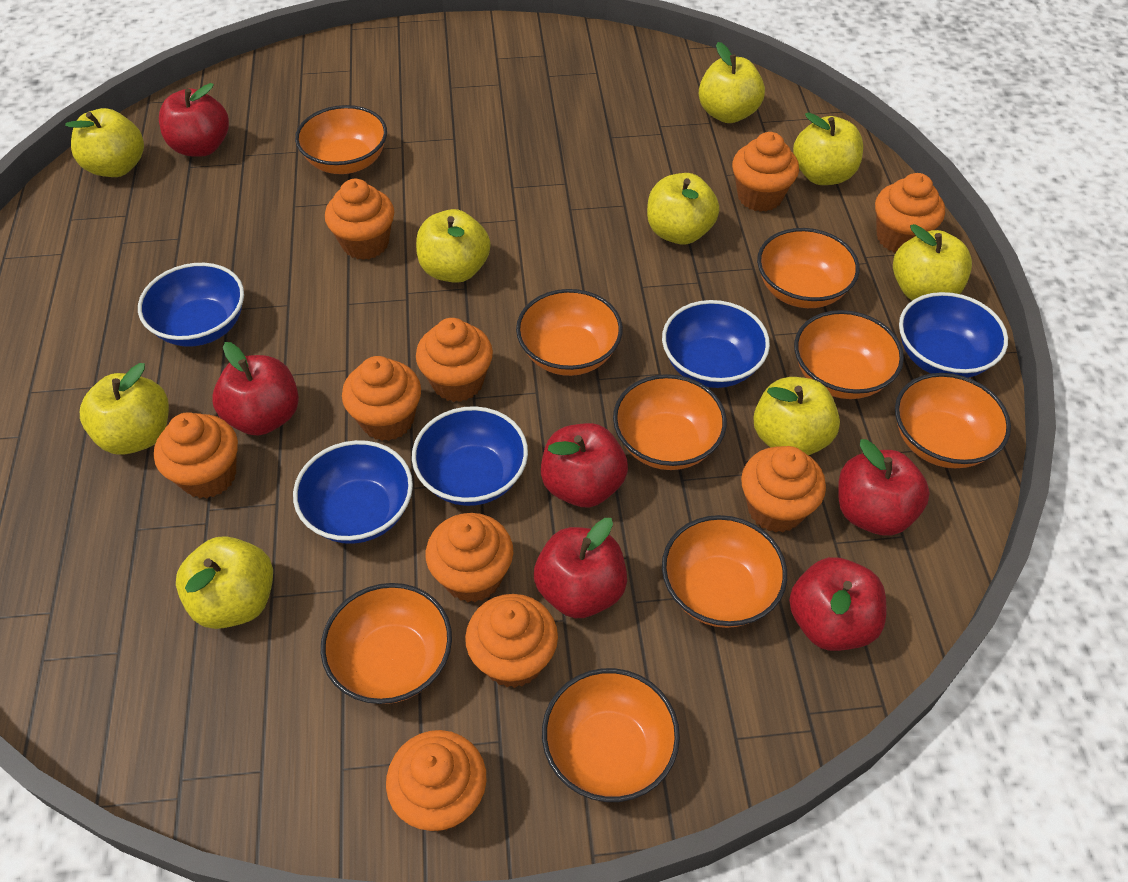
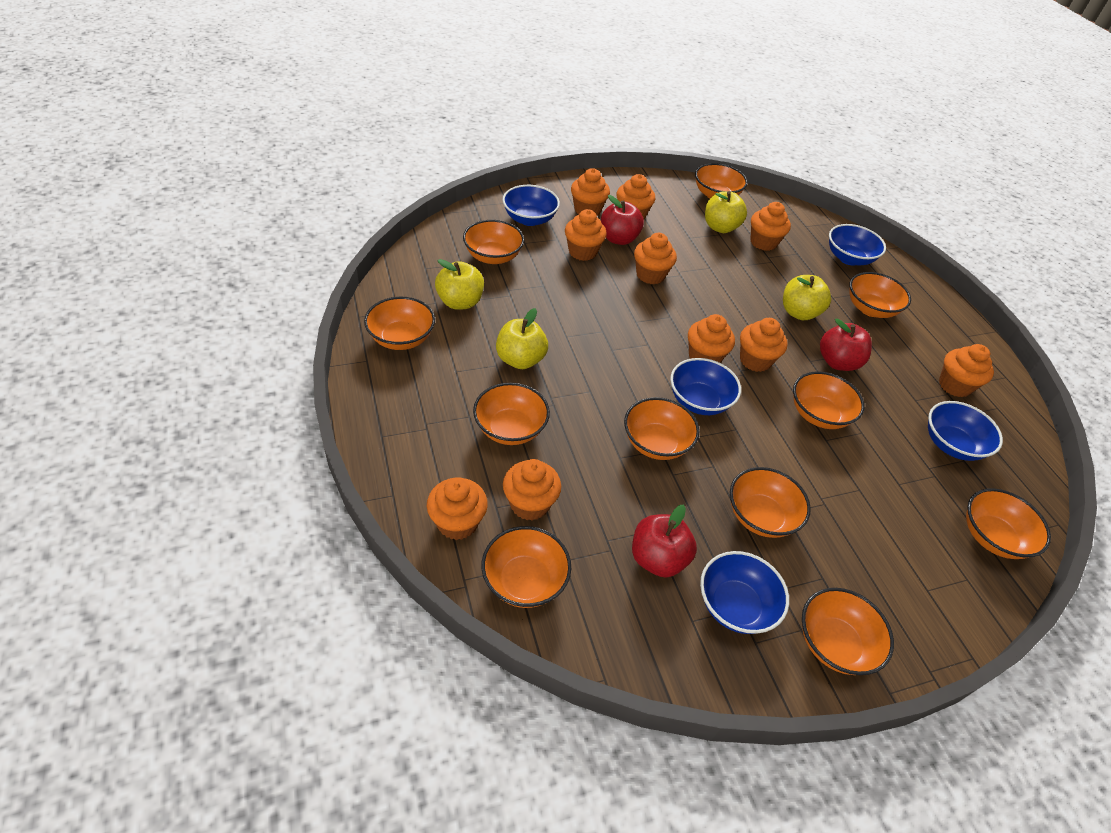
orange bowl: 9 -> 11
red apple: 6 -> 3
yellow apple: 9 -> 4

